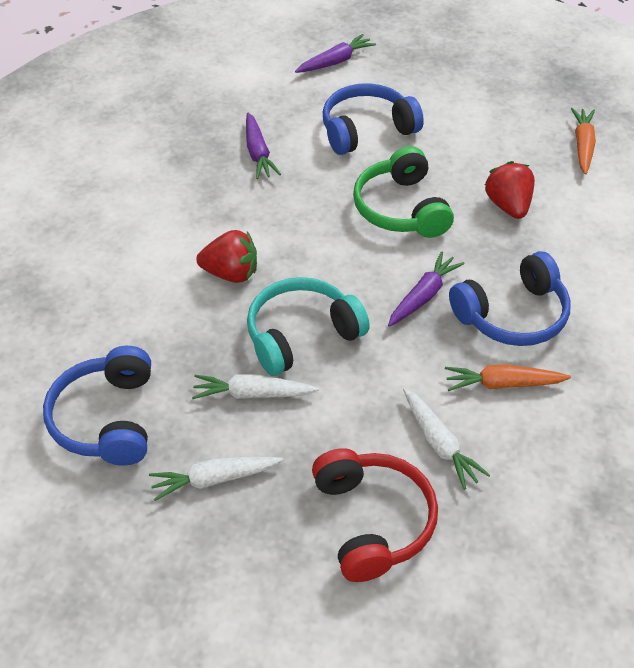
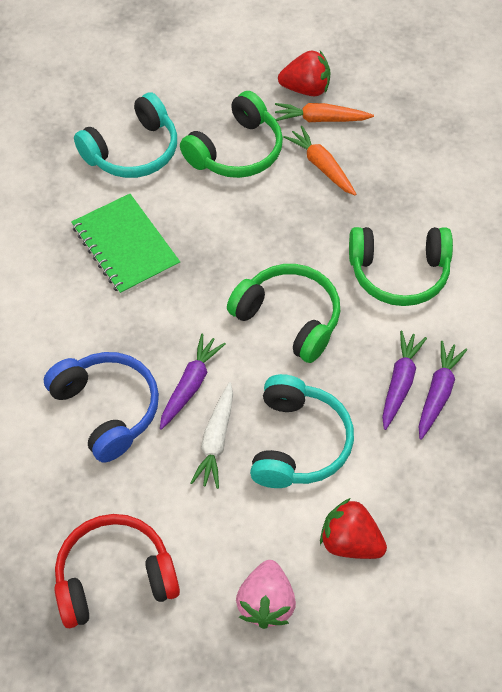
blue headphones: 3 -> 1
green headphones: 1 -> 3
green notebook: 0 -> 1
pink strawberry: 0 -> 1
turquoise headphones: 1 -> 2
white carrot: 3 -> 1

